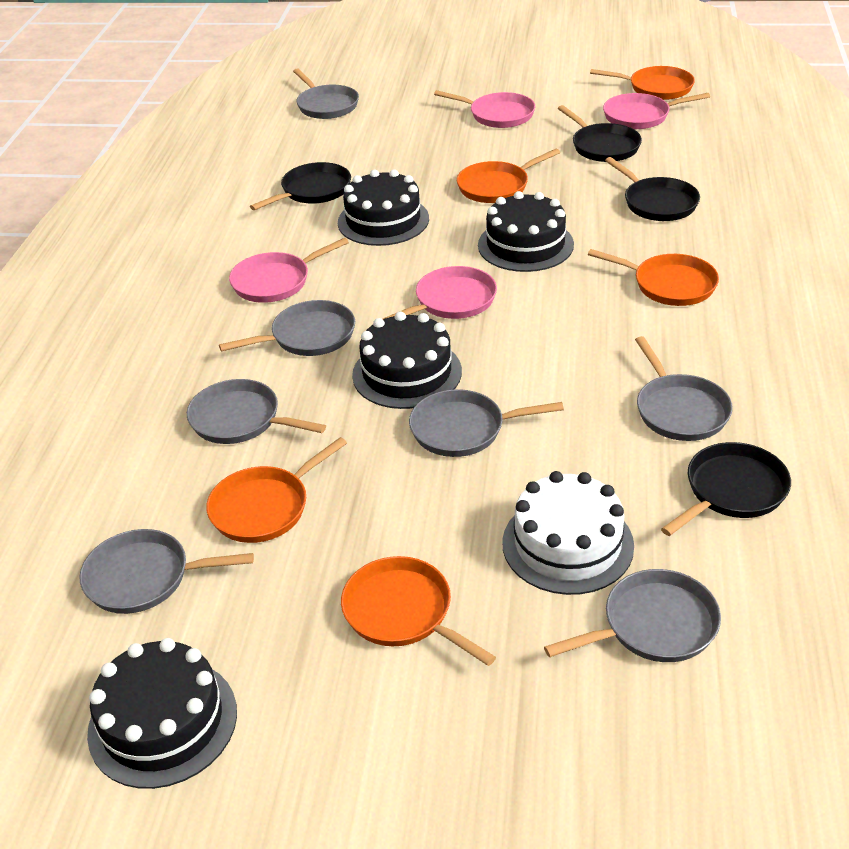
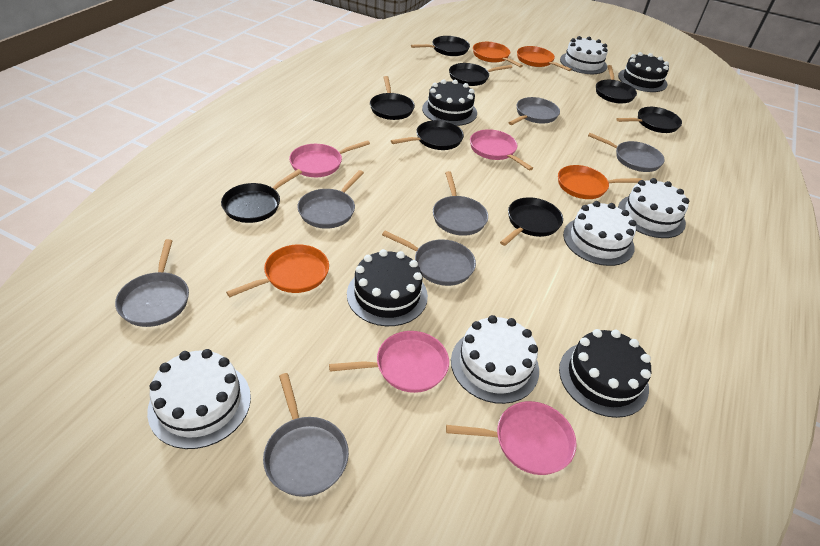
black pan: 4 -> 8
orange pan: 5 -> 4
white cake: 1 -> 5

